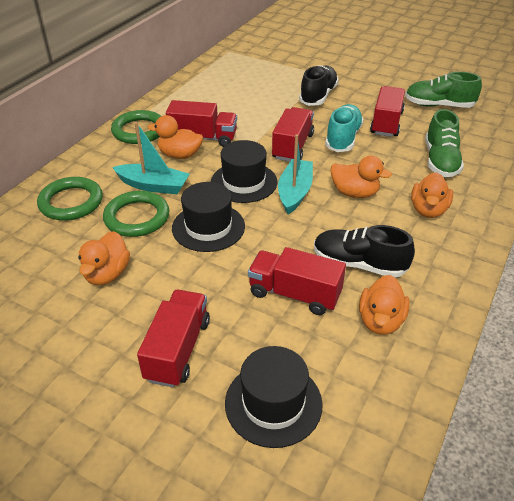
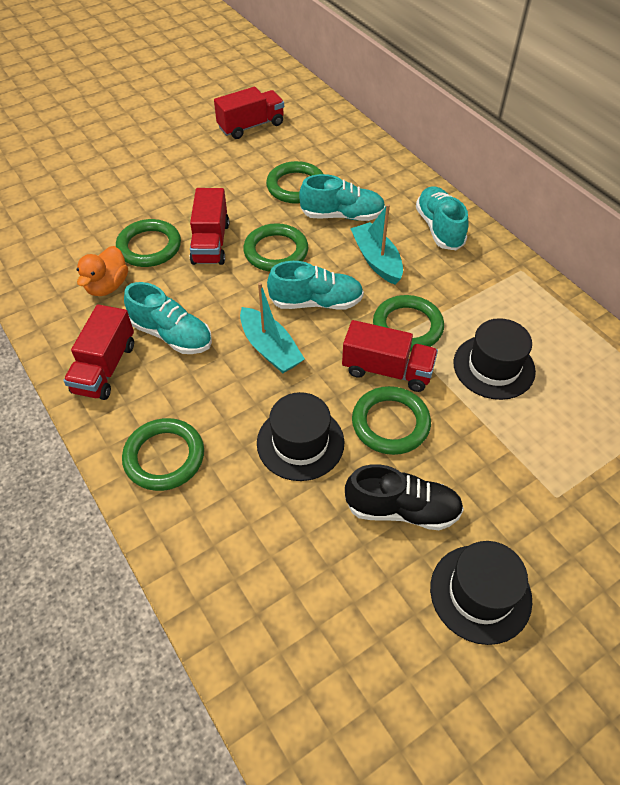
black shoe: 2 -> 1
green ring: 3 -> 6
green shoe: 2 -> 0
orange duck: 5 -> 1
red truck: 5 -> 4
turquoise shoe: 1 -> 4

